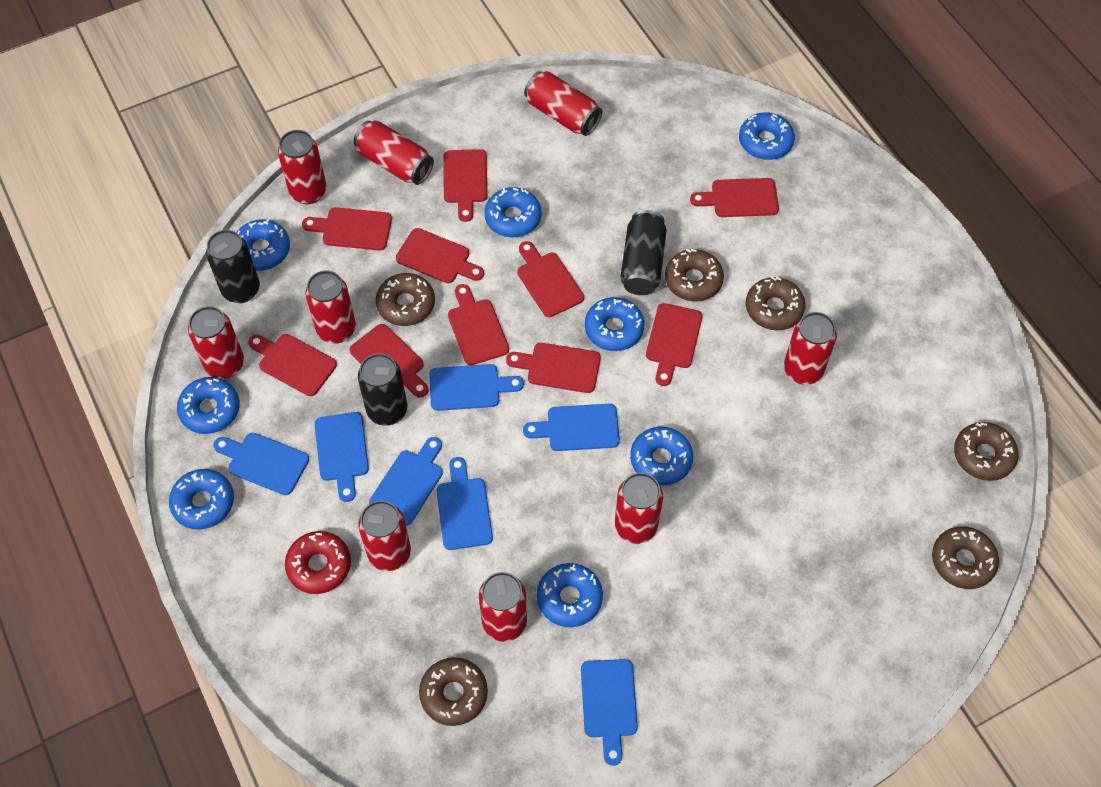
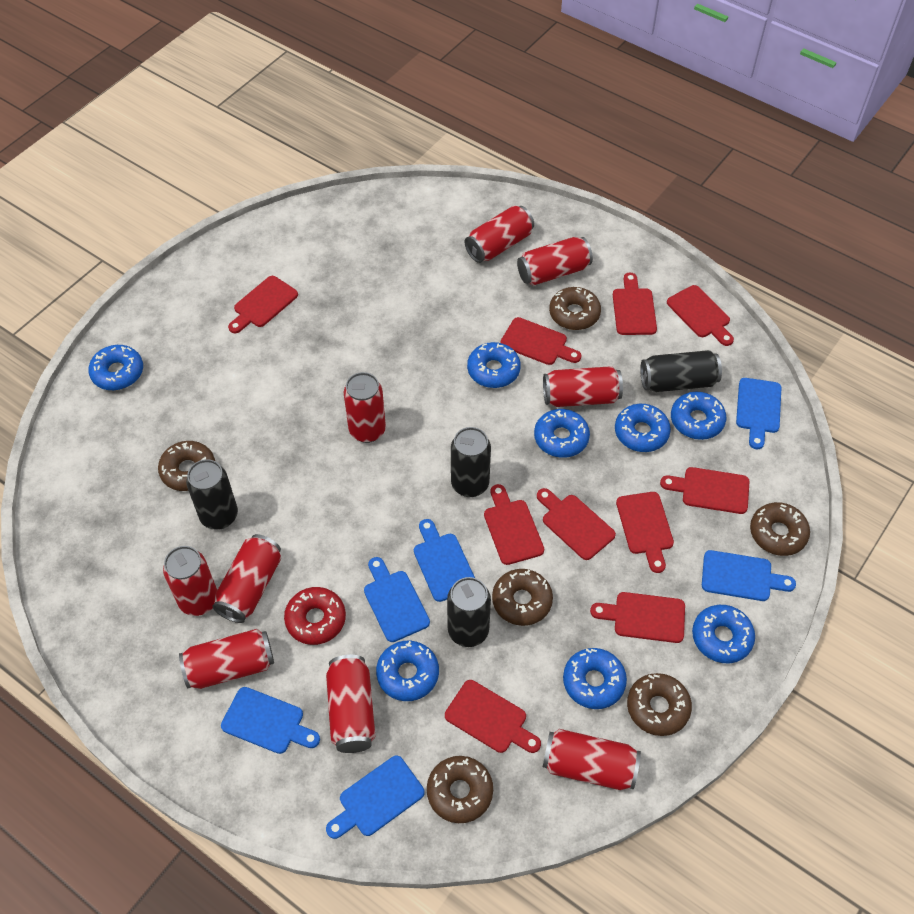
black can: 3 -> 4
blue cutting board: 7 -> 6

